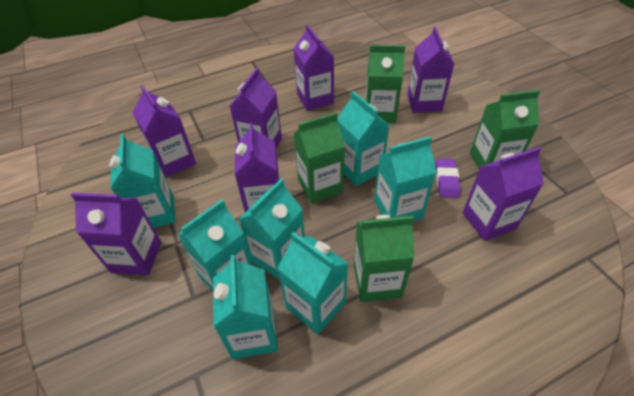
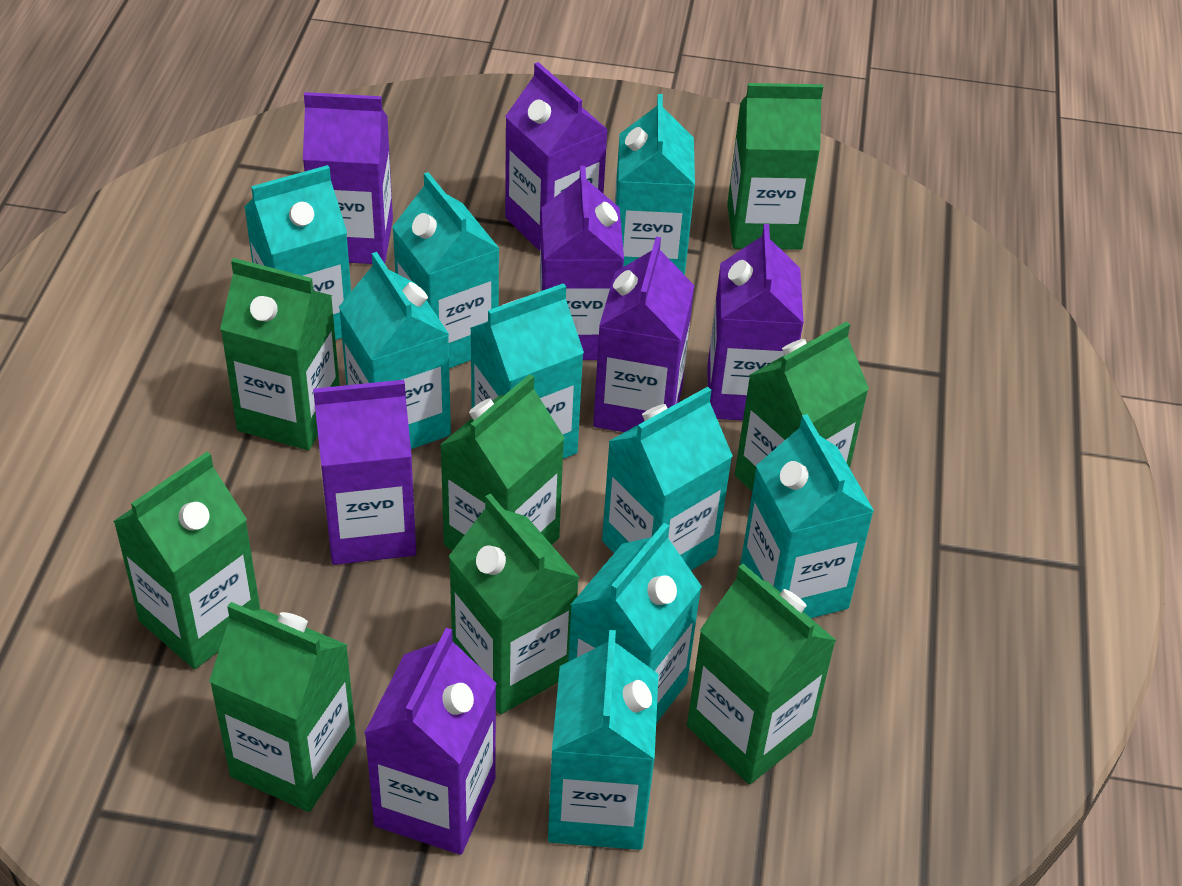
green carton: 4 -> 8
purple eraser: 1 -> 0
turquoise carton: 7 -> 9

